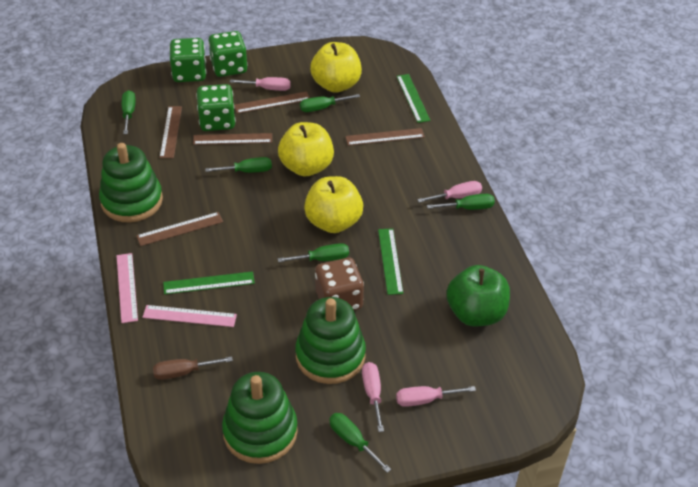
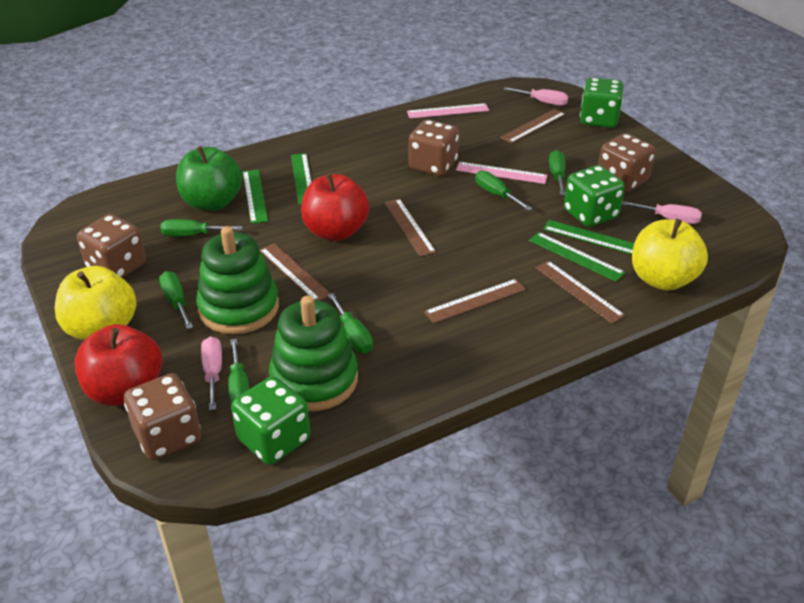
brown dice: 1 -> 4
brown screwdriver: 1 -> 0
green ruler: 3 -> 4
green stacking toy: 3 -> 2
pink screwdriver: 4 -> 3
red apple: 0 -> 2
yellow apple: 3 -> 2

